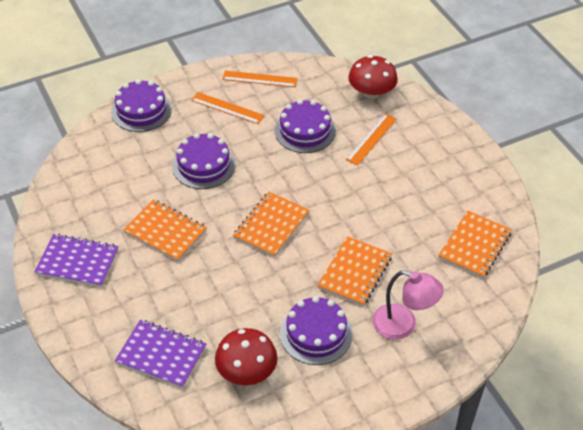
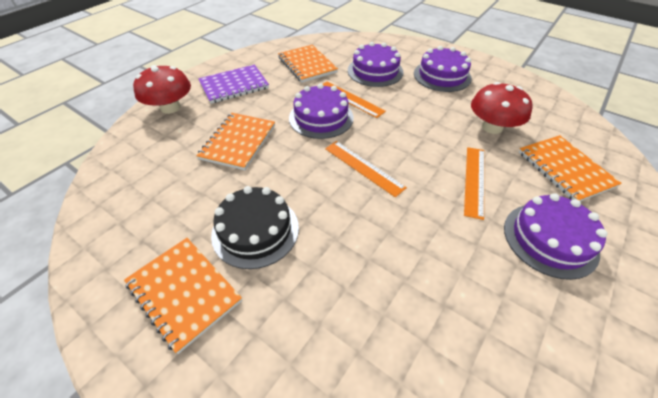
black cake: 0 -> 1
pink lamp: 1 -> 0
purple notebook: 2 -> 1

